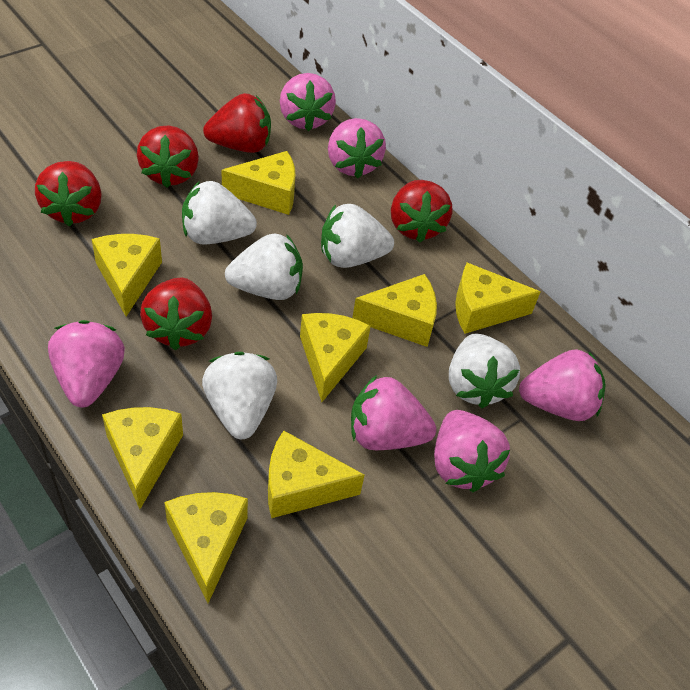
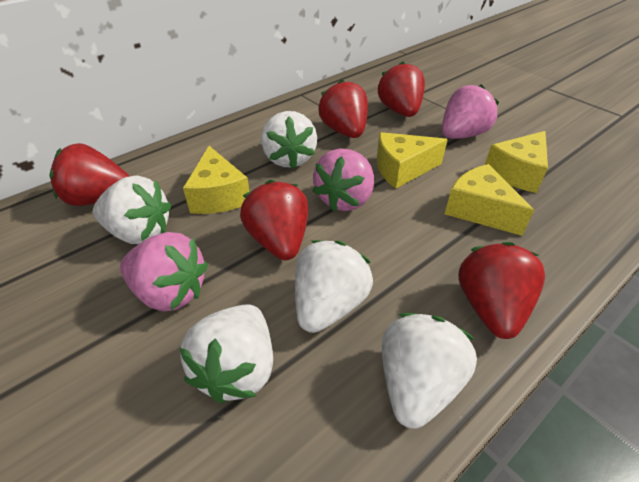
pink strawberry: 6 -> 3
yellow cheese: 8 -> 4

